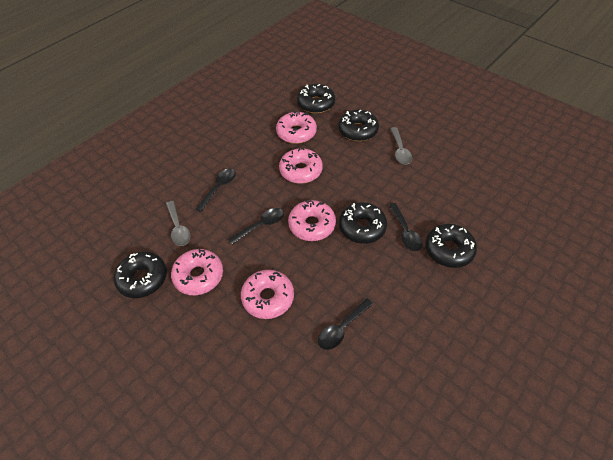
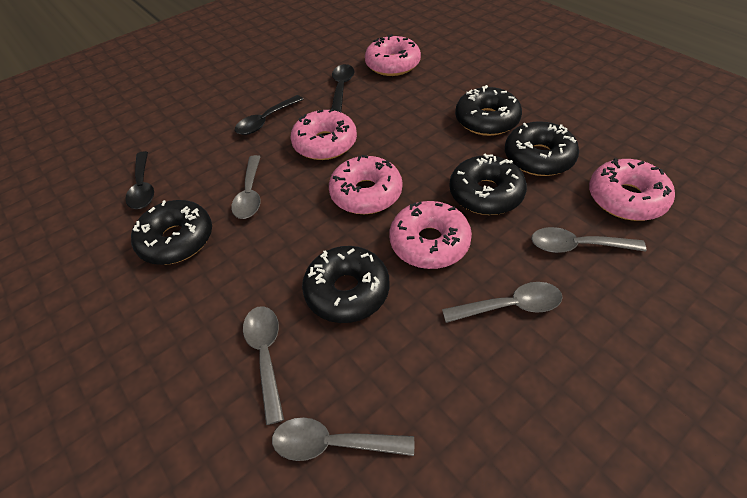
black spoon: 4 -> 3
grey spoon: 2 -> 5

